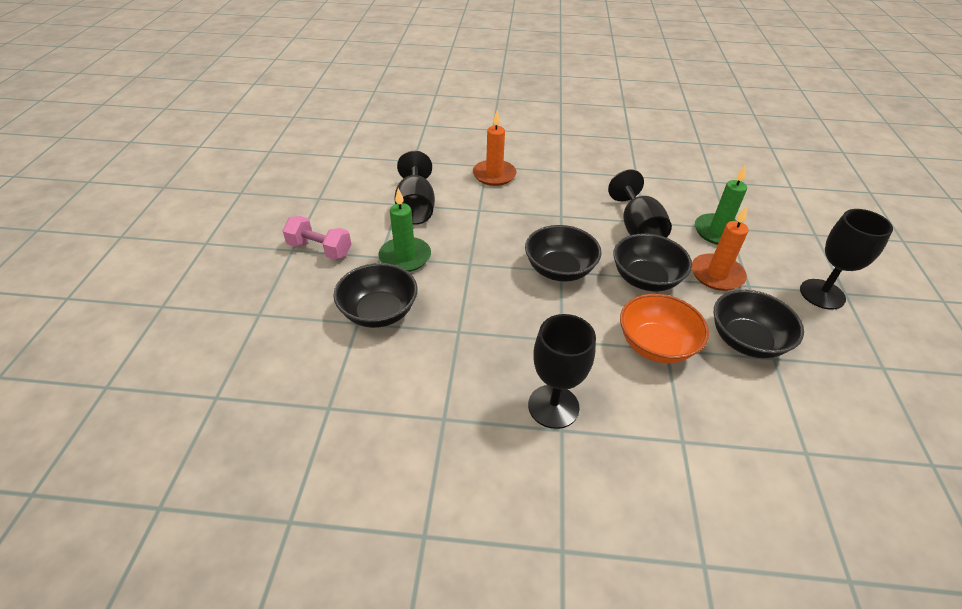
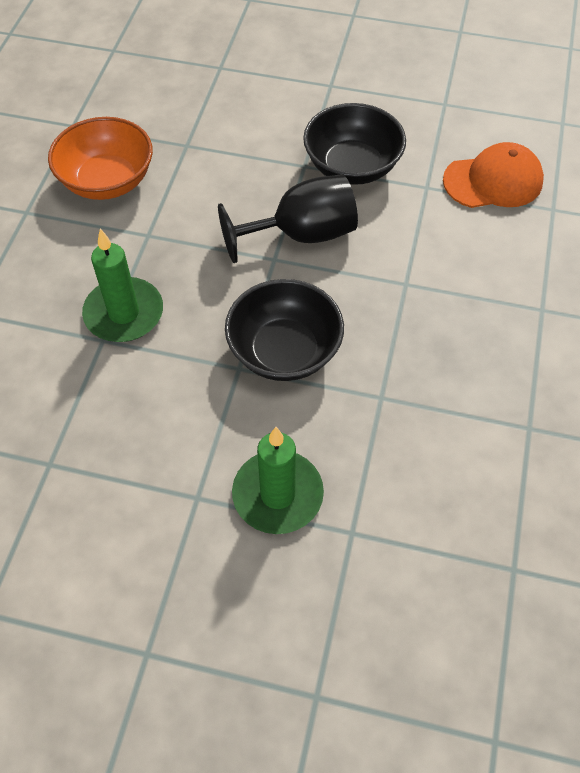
black bowl: 4 -> 2
black goblet: 4 -> 1
orange candle: 2 -> 0
orange cap: 0 -> 1
pink dumbbell: 1 -> 0

